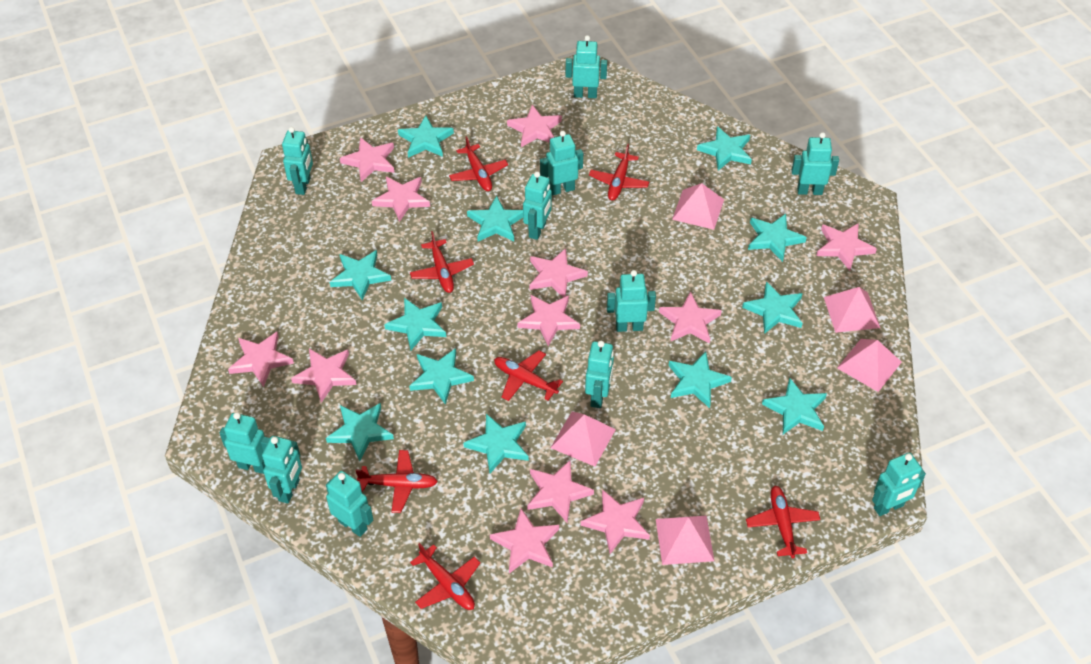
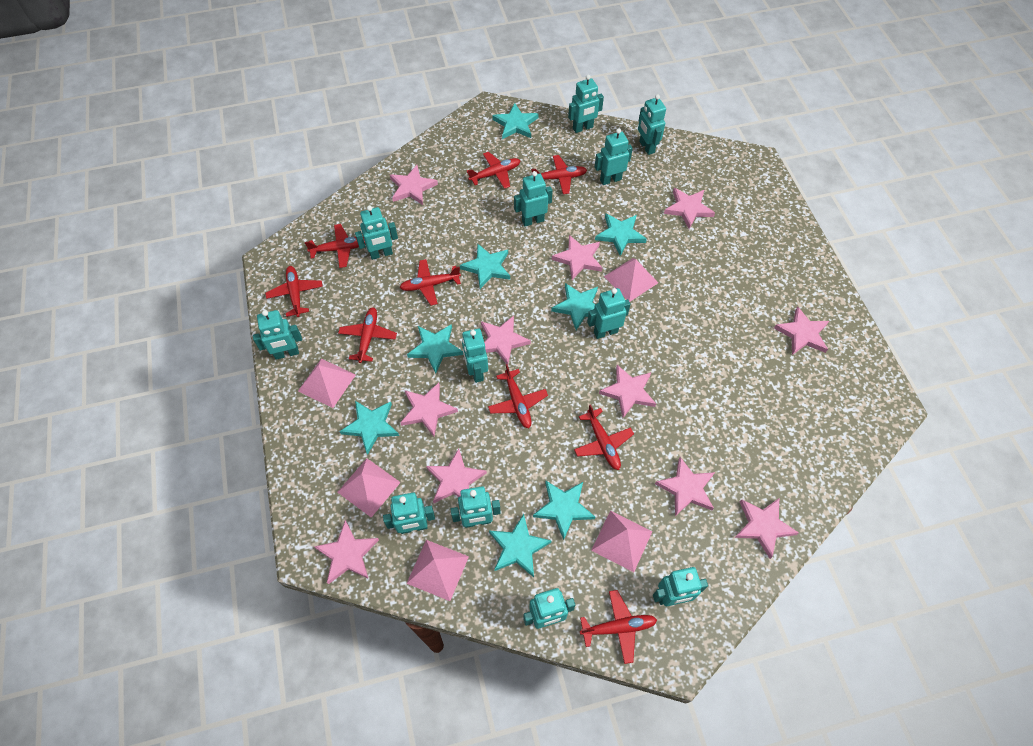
pink star: 12 -> 11
red plane: 7 -> 9
turquoise robot: 11 -> 12
turquoise star: 12 -> 8

